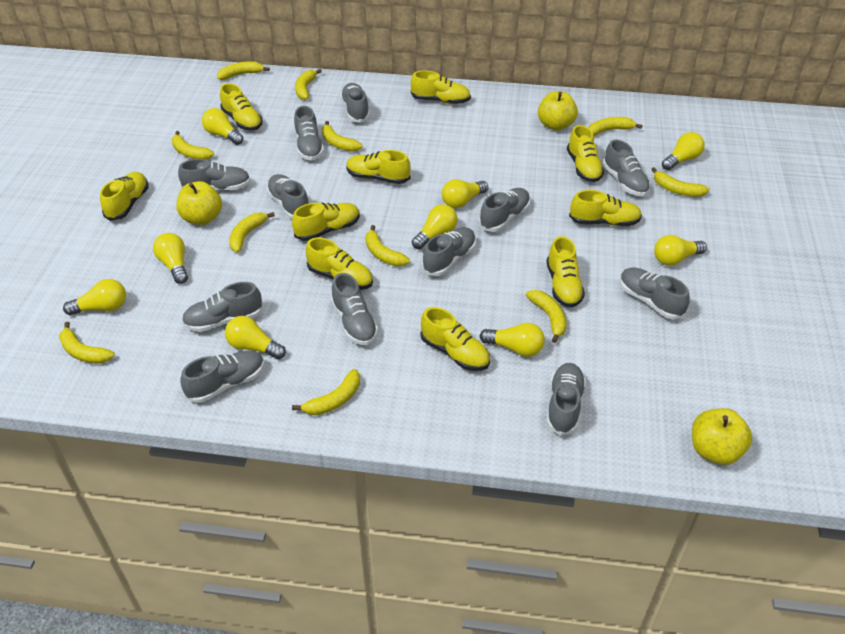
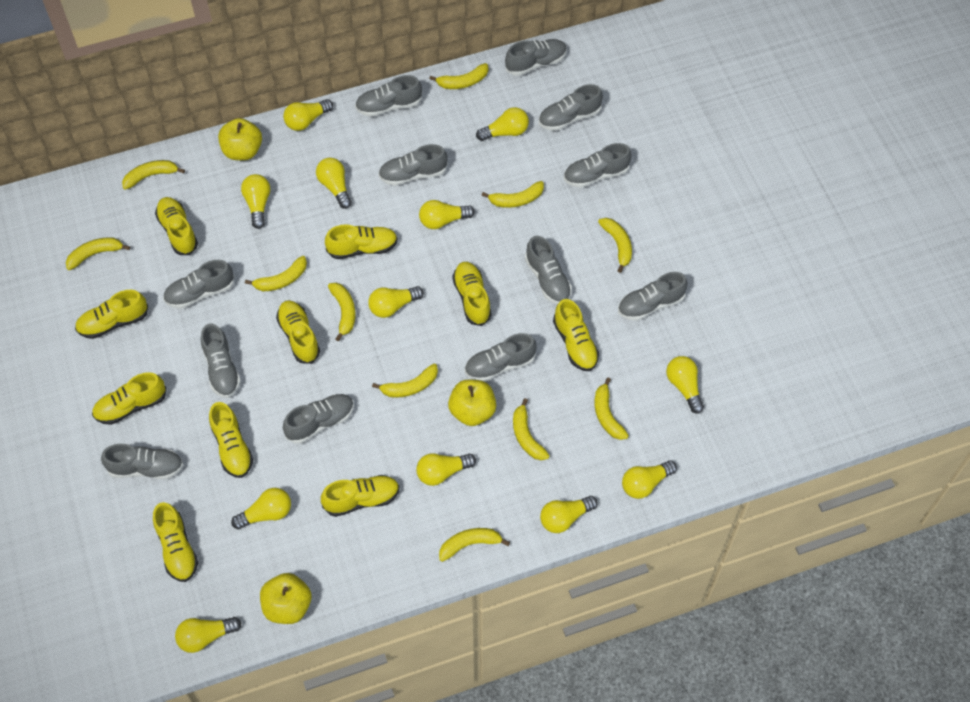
yellow light bulb: 9 -> 12

